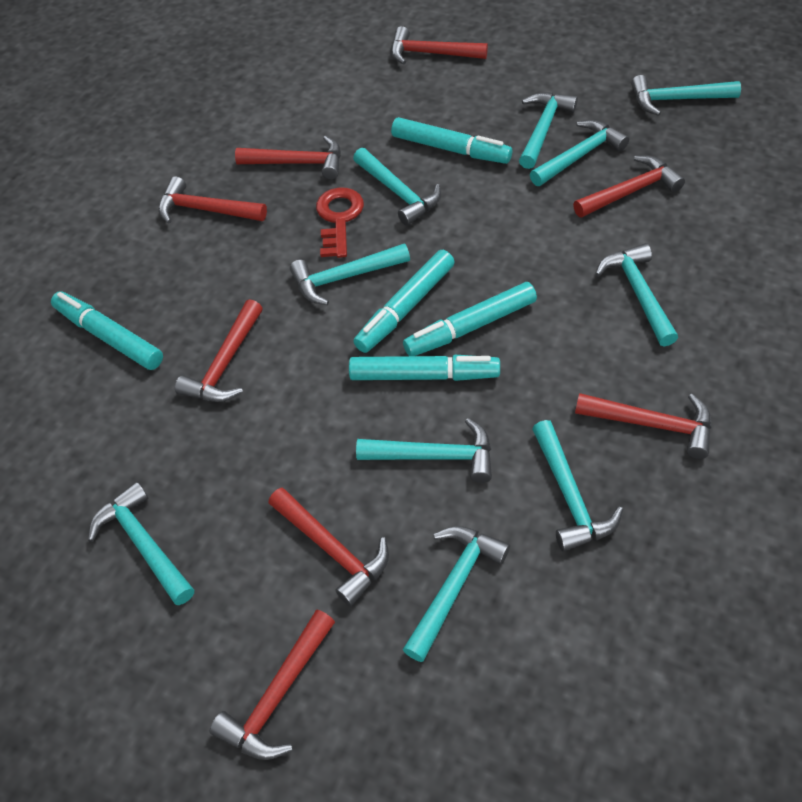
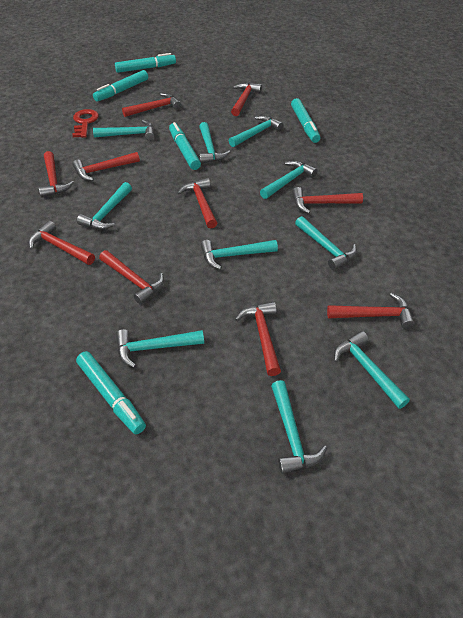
red hammer: 8 -> 10

